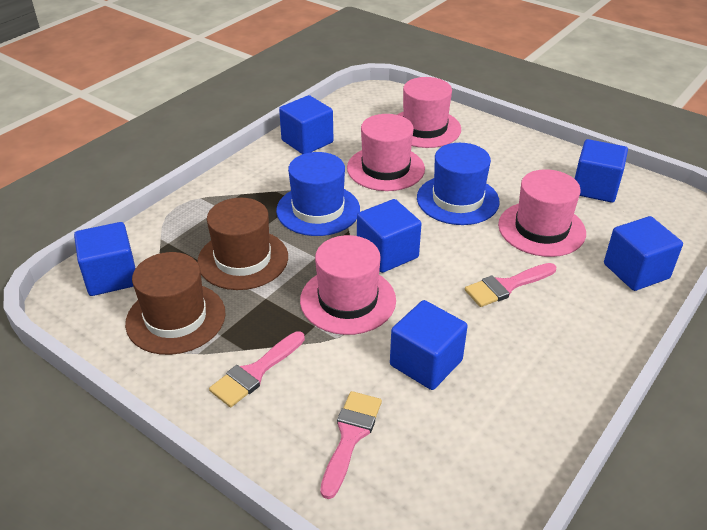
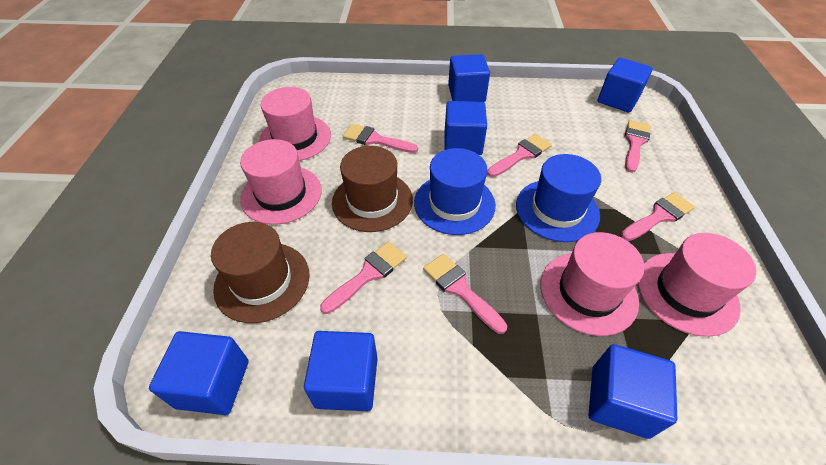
pink brush: 3 -> 6

